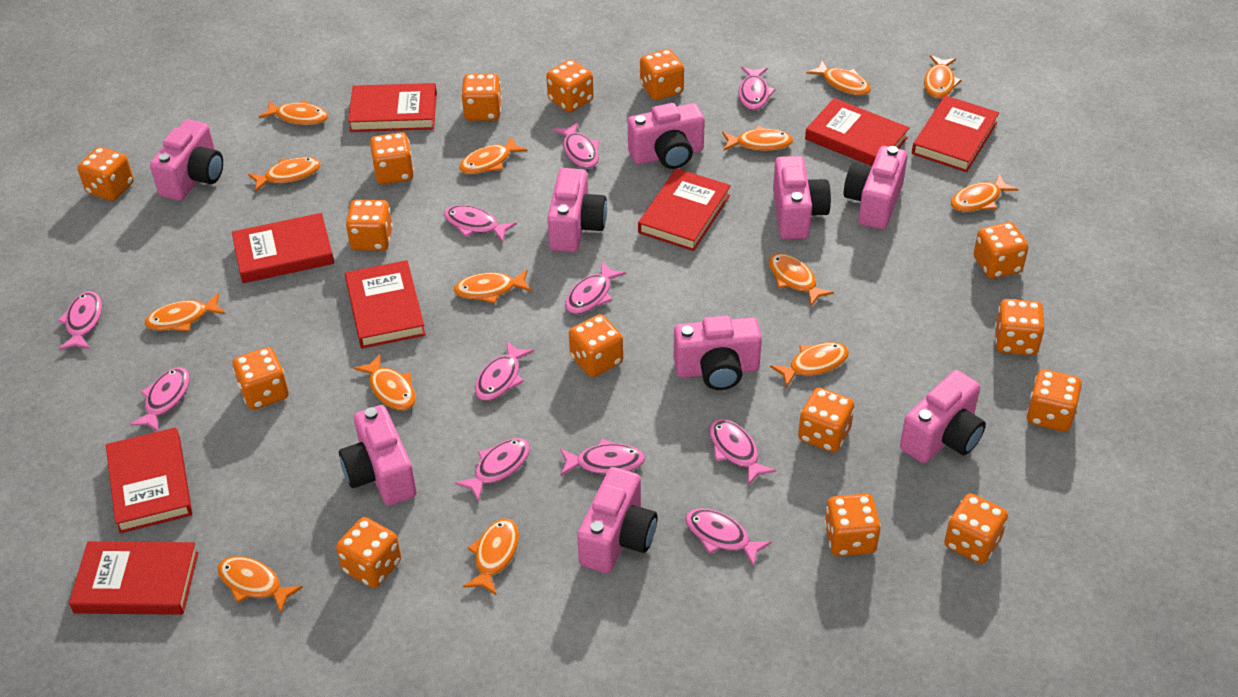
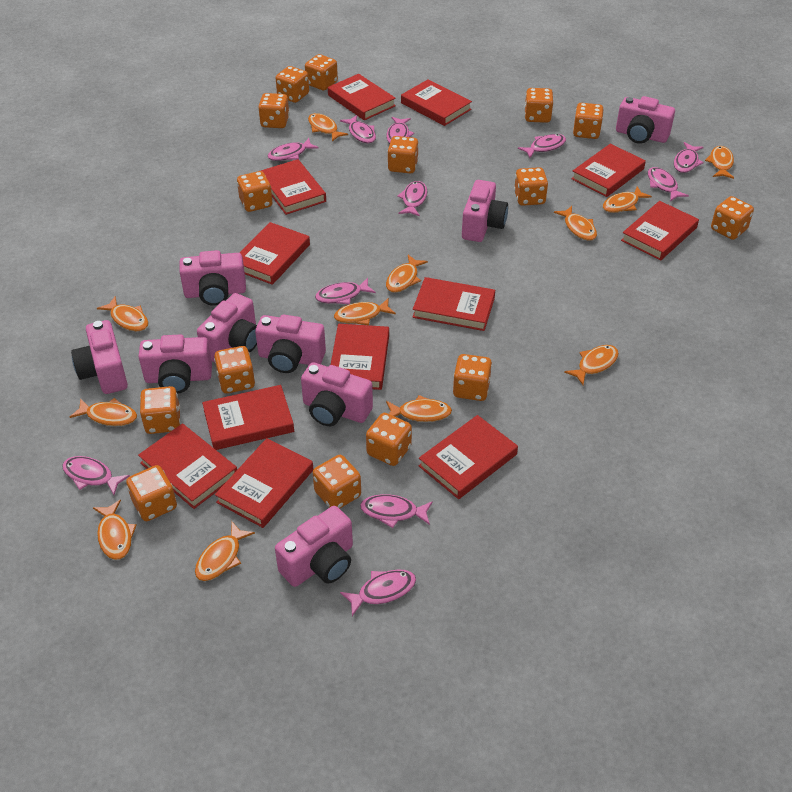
orange fish: 14 -> 12
red book: 8 -> 12

